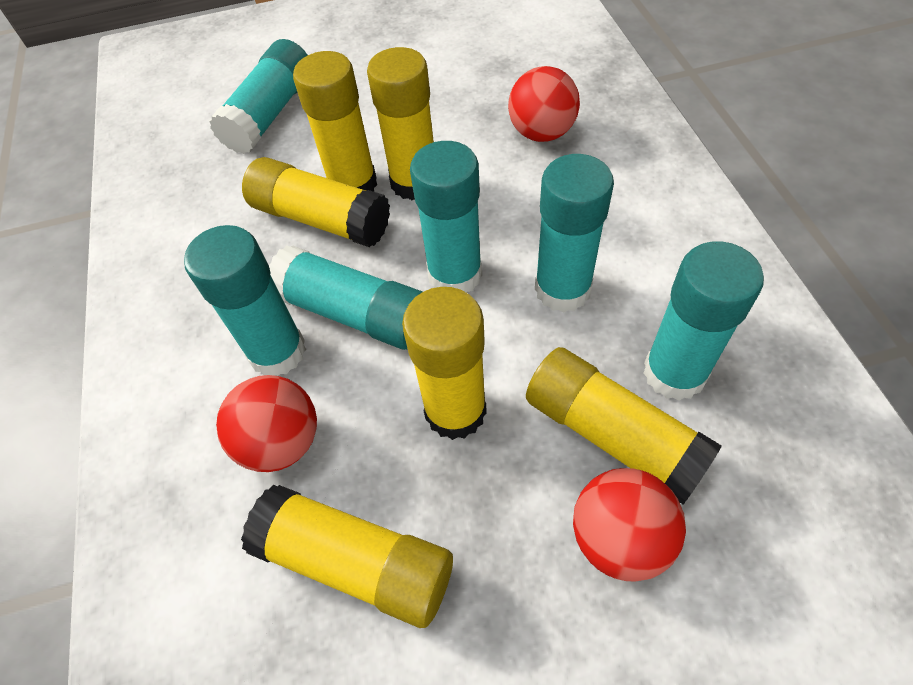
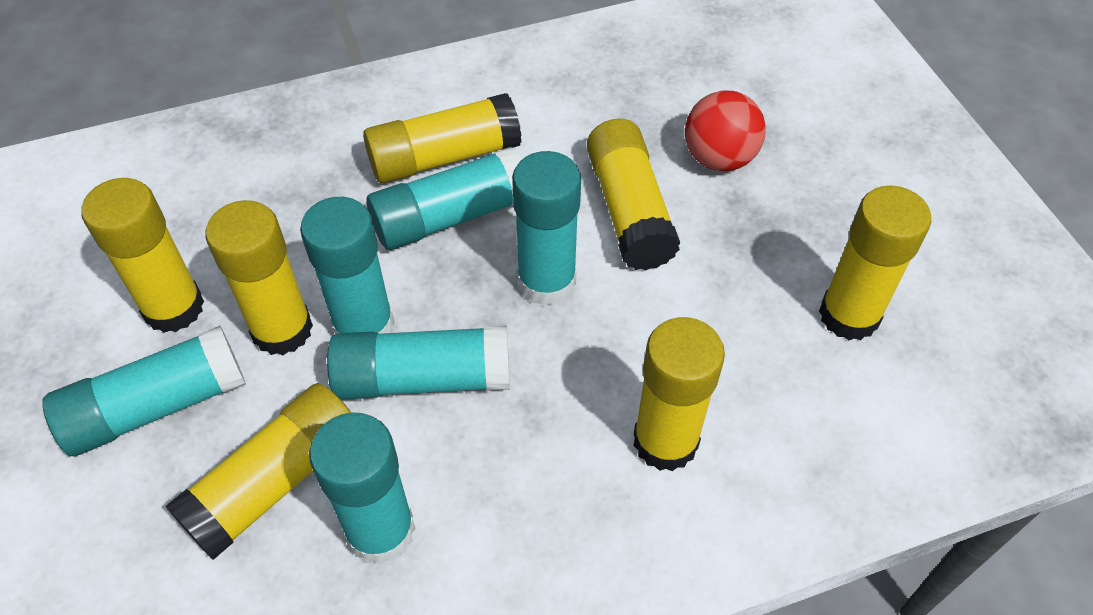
red ball: 3 -> 1
yellow glue stick: 6 -> 7

